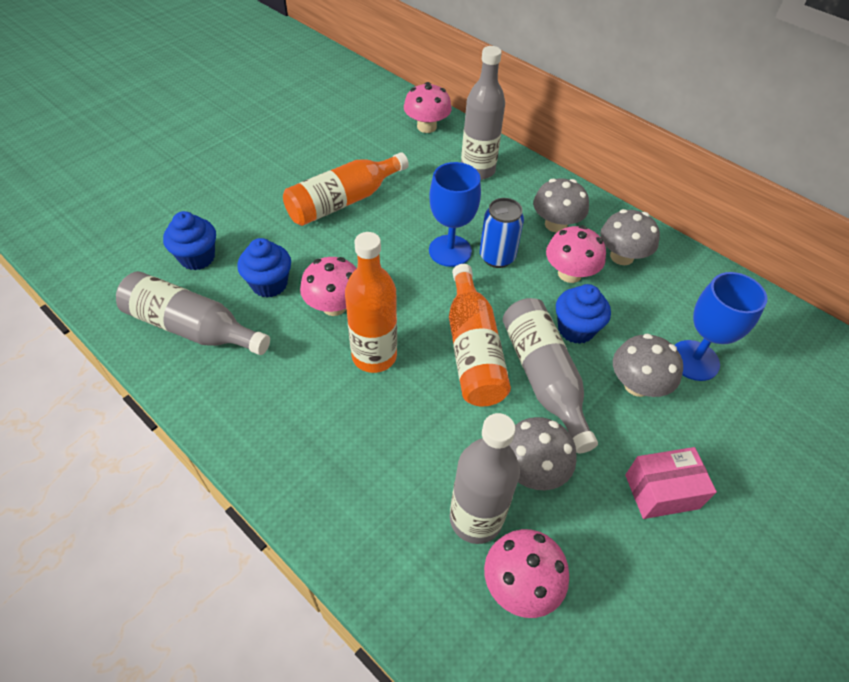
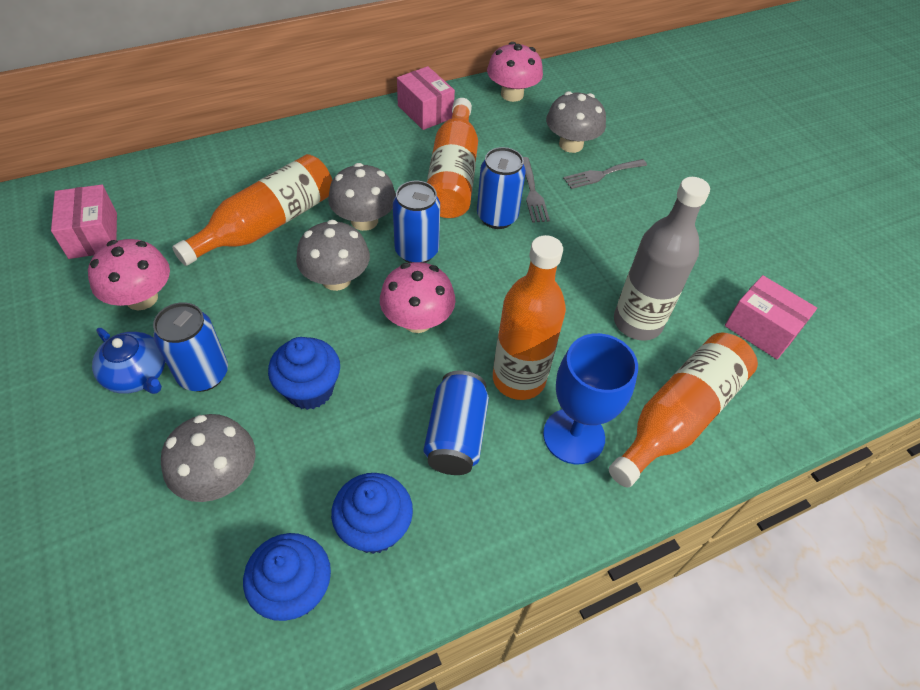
blue can: 1 -> 4
blue goblet: 2 -> 1
blue teapot: 0 -> 1
grey bottle: 4 -> 1
grey fork: 0 -> 2
orange bottle: 3 -> 4
pink box: 1 -> 3
pink mushroom: 4 -> 3

